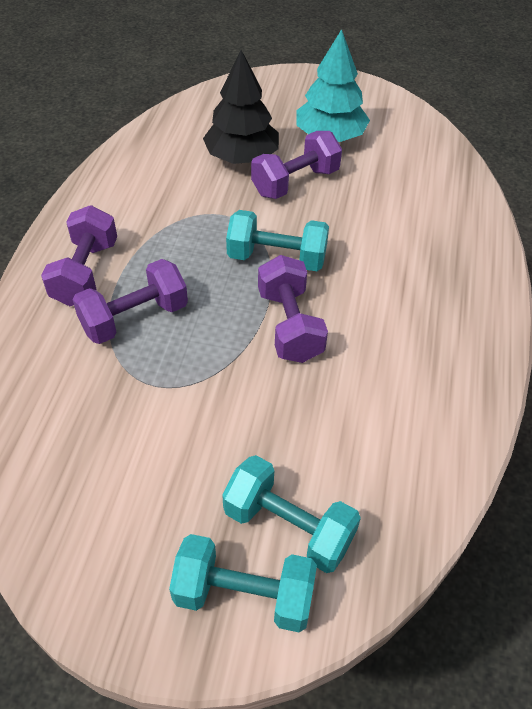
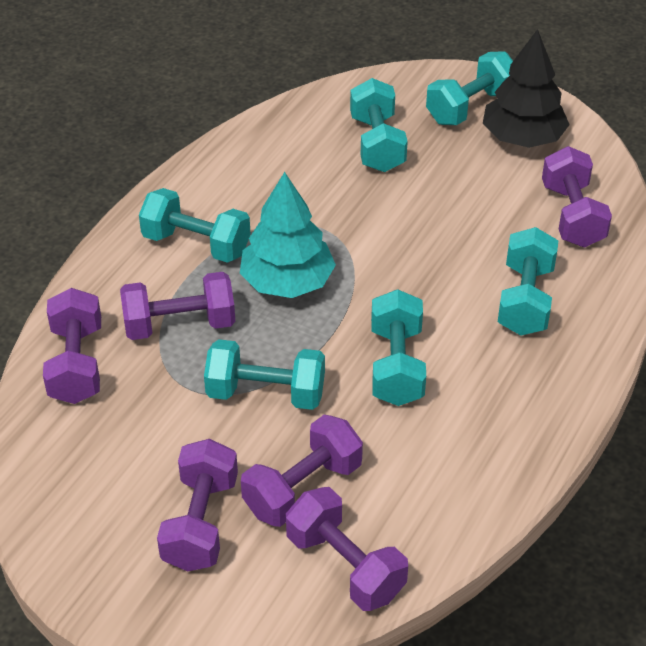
purple dumbbell: 4 -> 6
turquoise dumbbell: 3 -> 6

